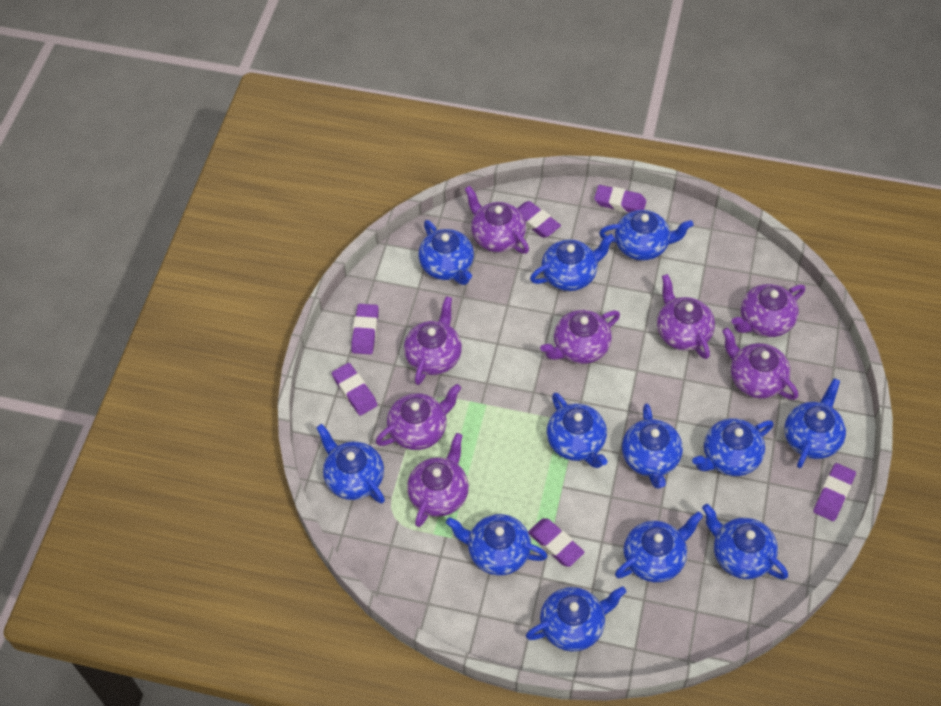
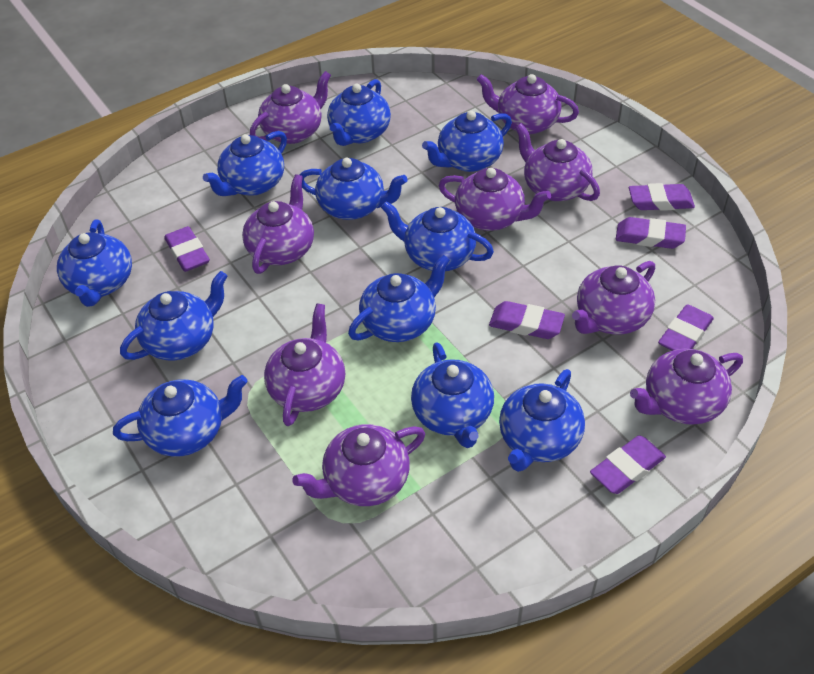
blue teapot: 12 -> 11
purple teapot: 8 -> 9

